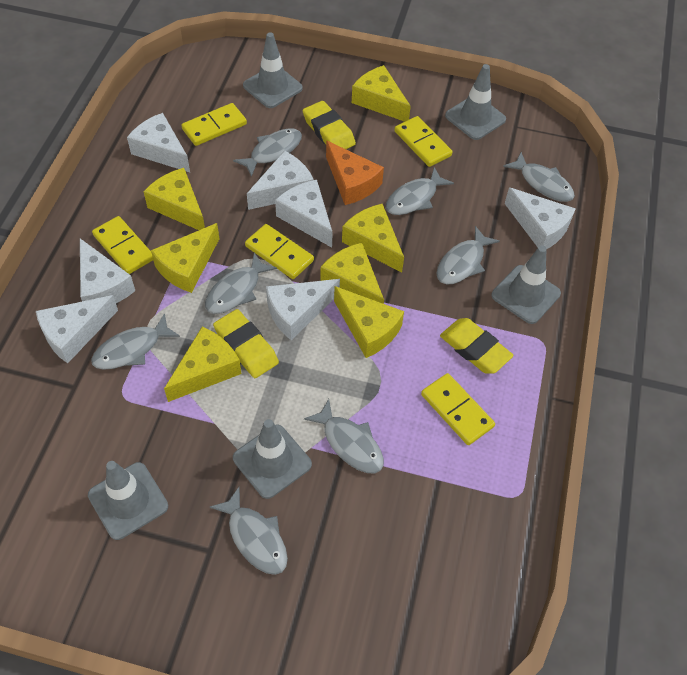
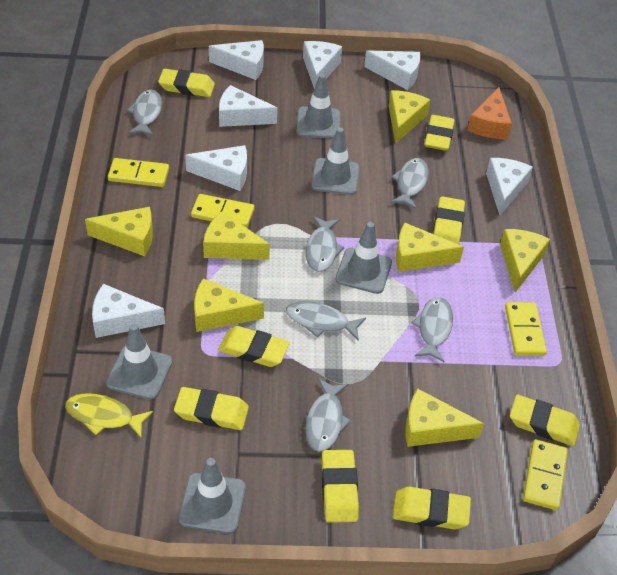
grey fish: 8 -> 6
yellow domino: 5 -> 4
yellow eraser: 3 -> 8
yellow fish: 0 -> 1

